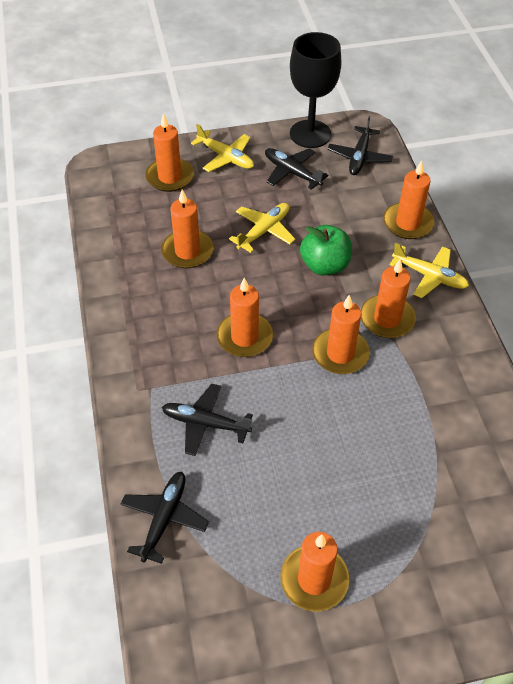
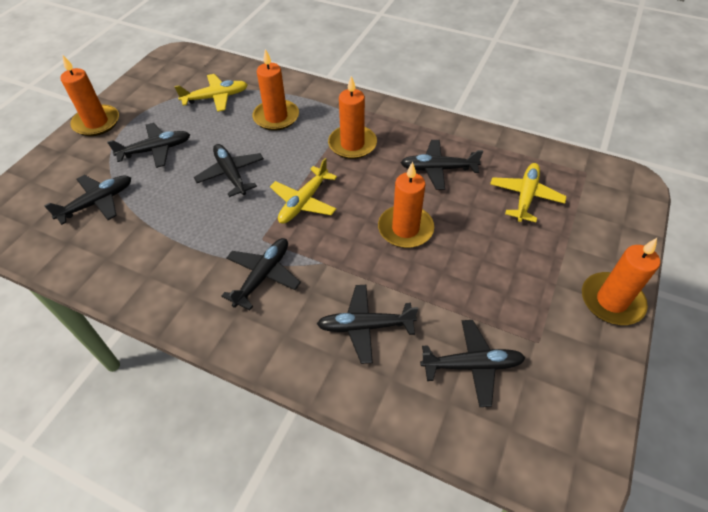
black goblet: 1 -> 0
black plane: 4 -> 7
green apple: 1 -> 0
orange candle: 7 -> 5

